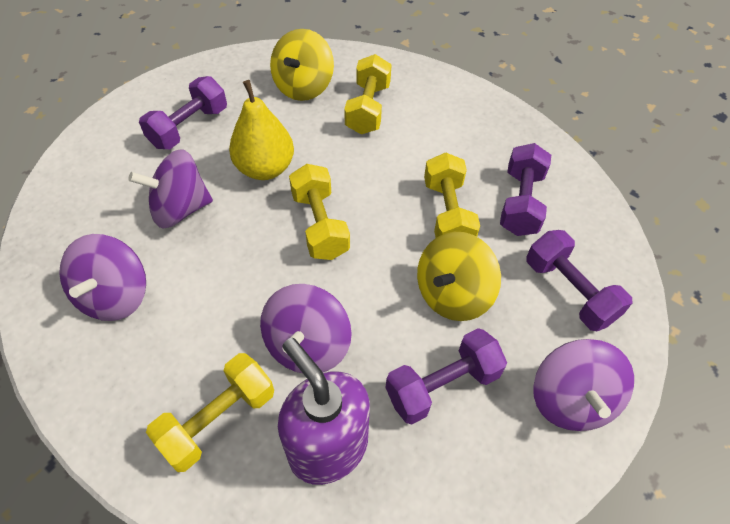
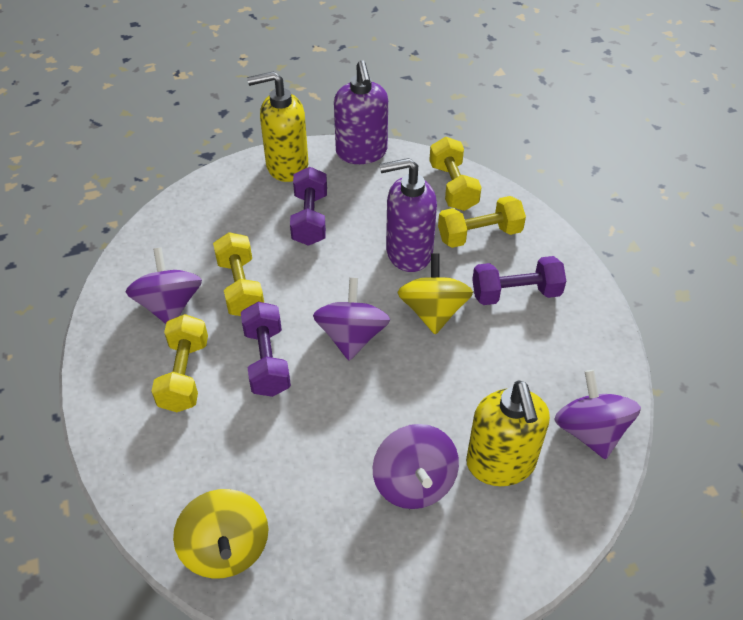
purple dumbbell: 4 -> 3
purple soap dispenser: 1 -> 2
yellow pear: 1 -> 0
yellow soap dispenser: 0 -> 2

